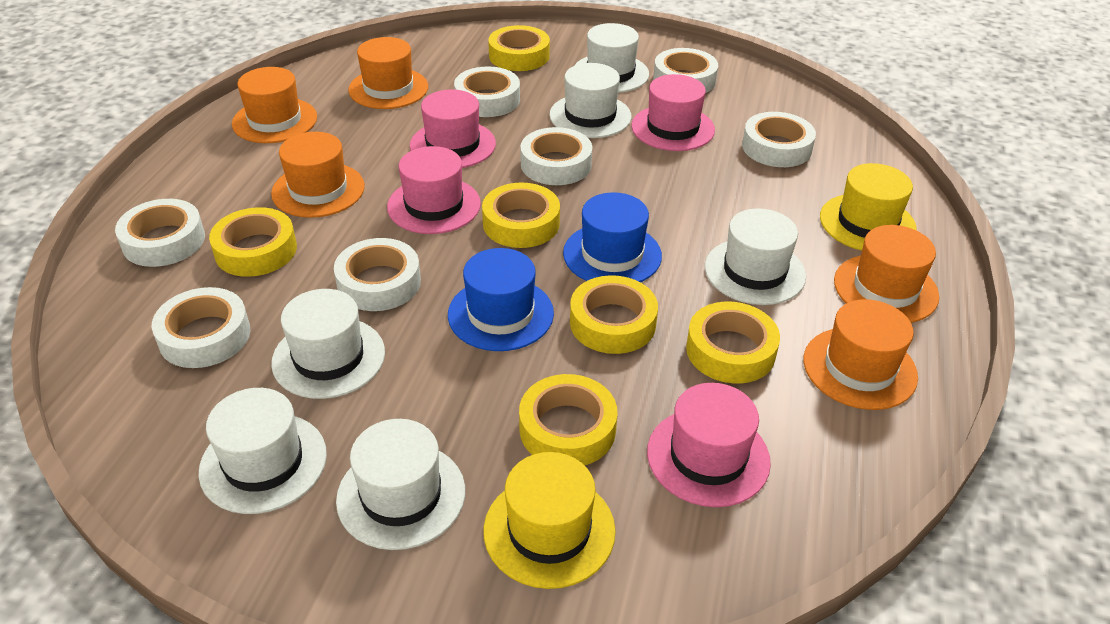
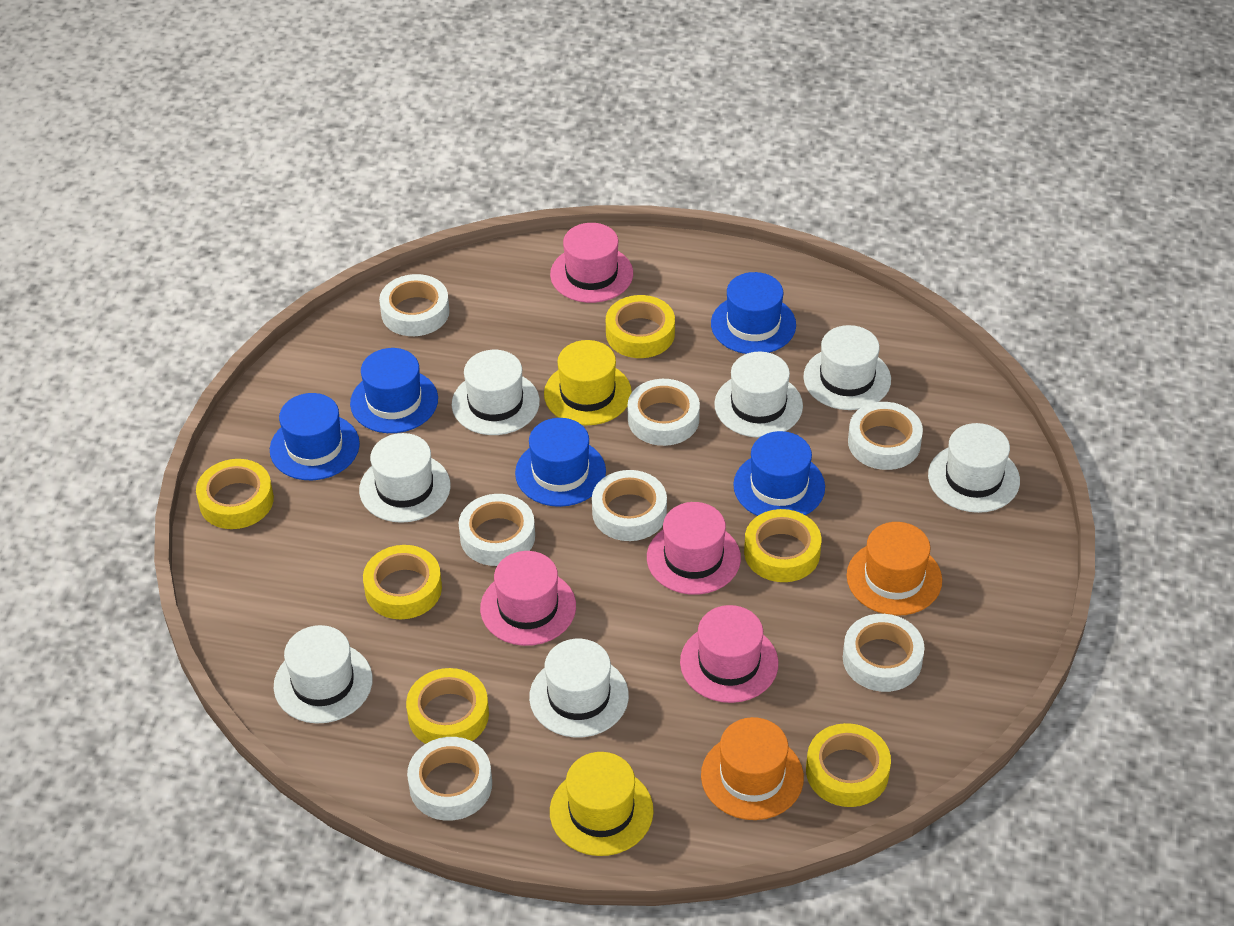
blue hat: 2 -> 5
orange hat: 5 -> 2
white hat: 6 -> 7

